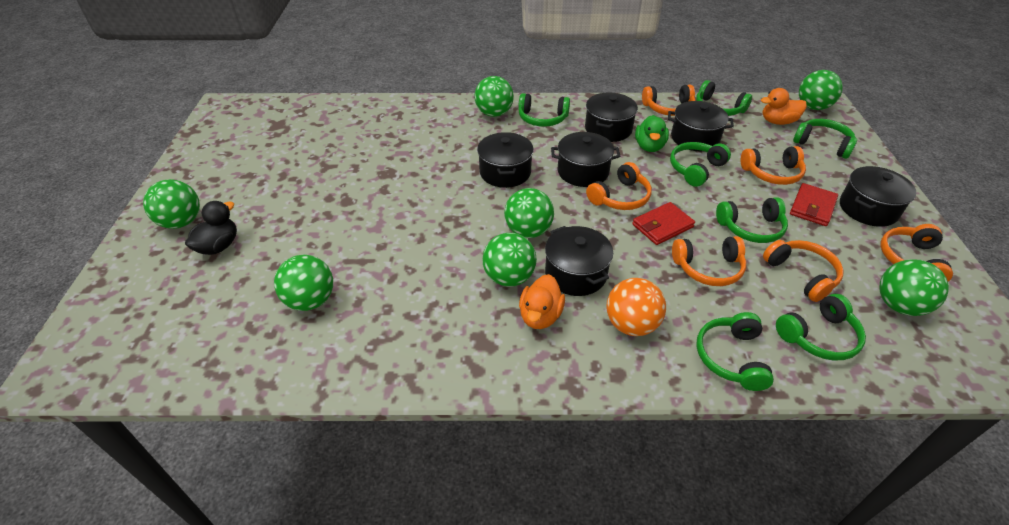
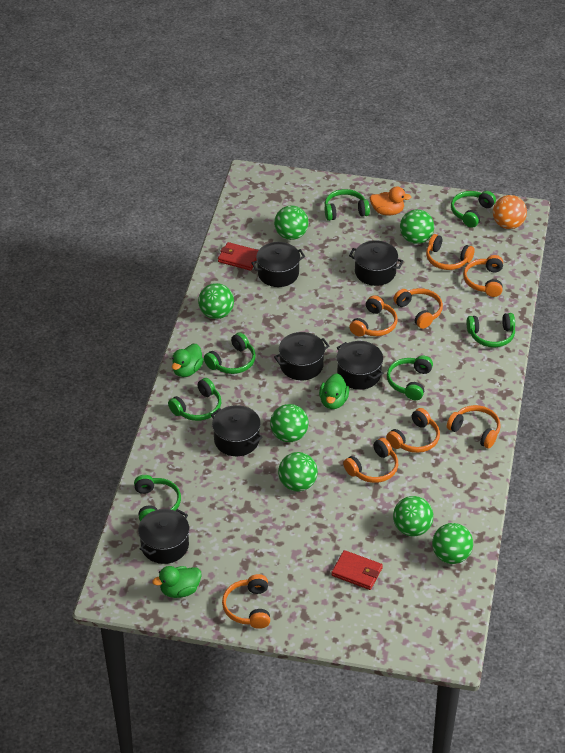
black duck: 1 -> 0
green duck: 1 -> 3
orange duck: 2 -> 1
orange headphones: 6 -> 8

